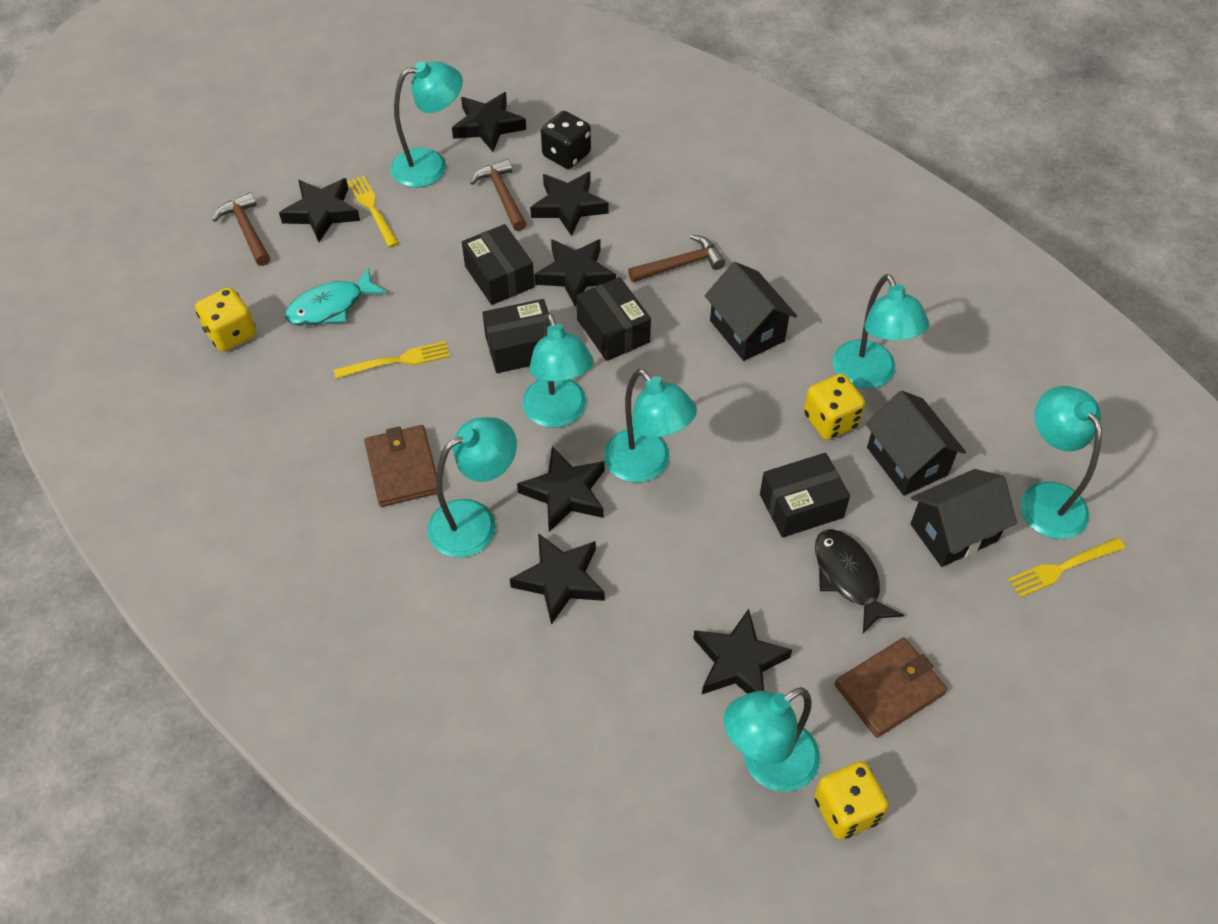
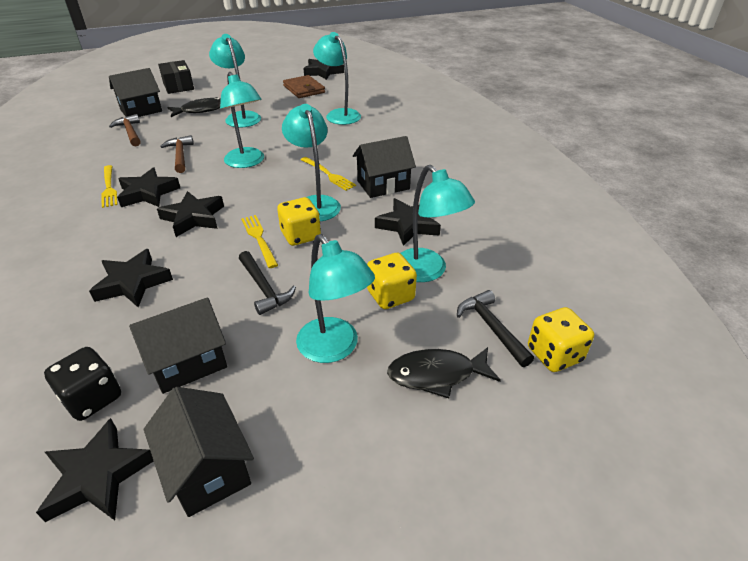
black box: 4 -> 1
black fish: 1 -> 2
black hammer: 0 -> 2
black house: 3 -> 4
black star: 7 -> 6
brown hammer: 3 -> 2
brown wallet: 2 -> 1
turquoise fish: 1 -> 0
turquoise lamp: 7 -> 6

